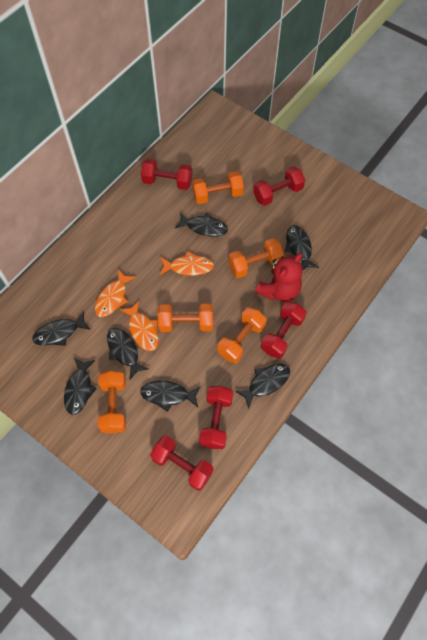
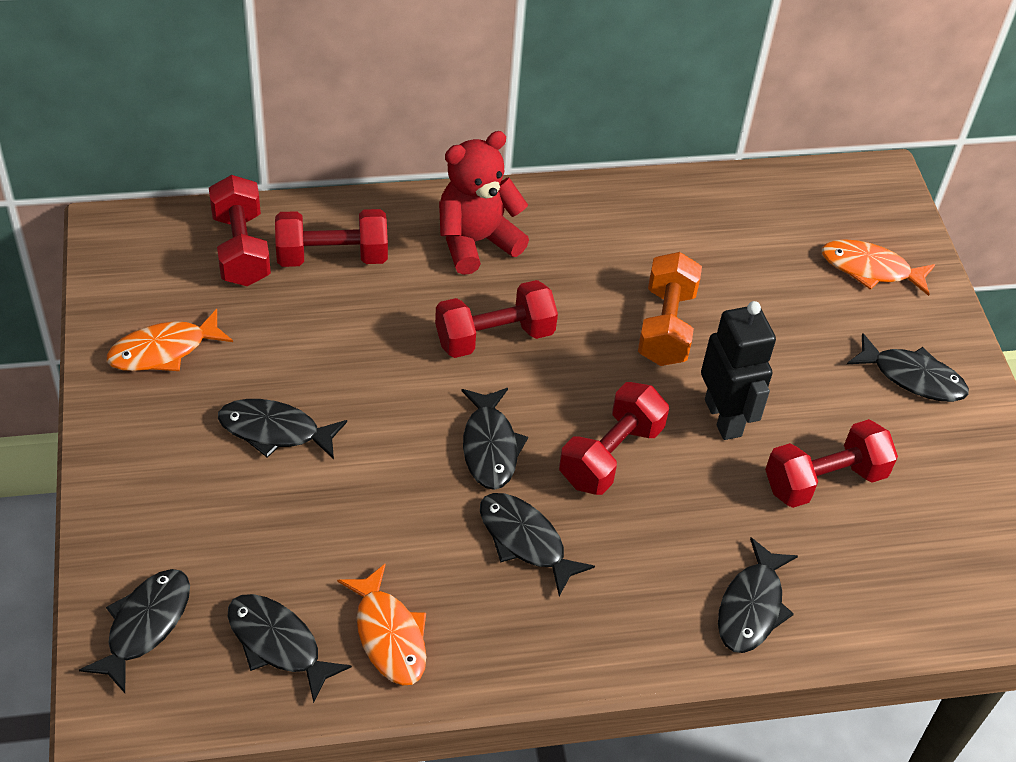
black robot: 0 -> 1
orange dumbbell: 5 -> 1

